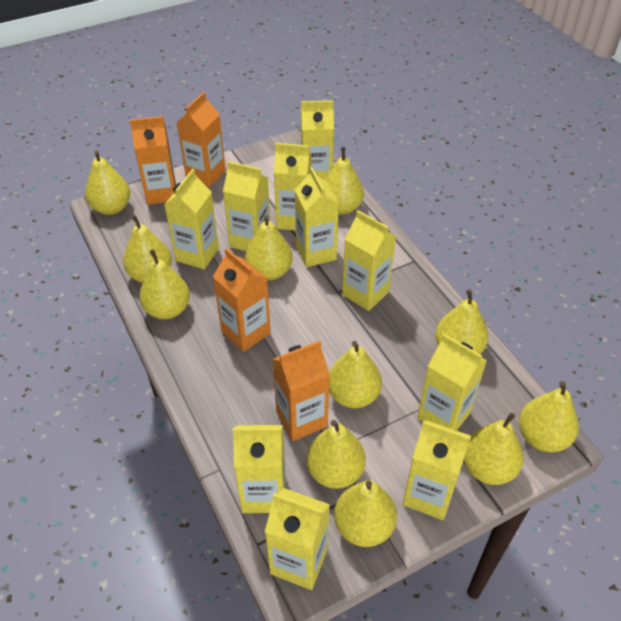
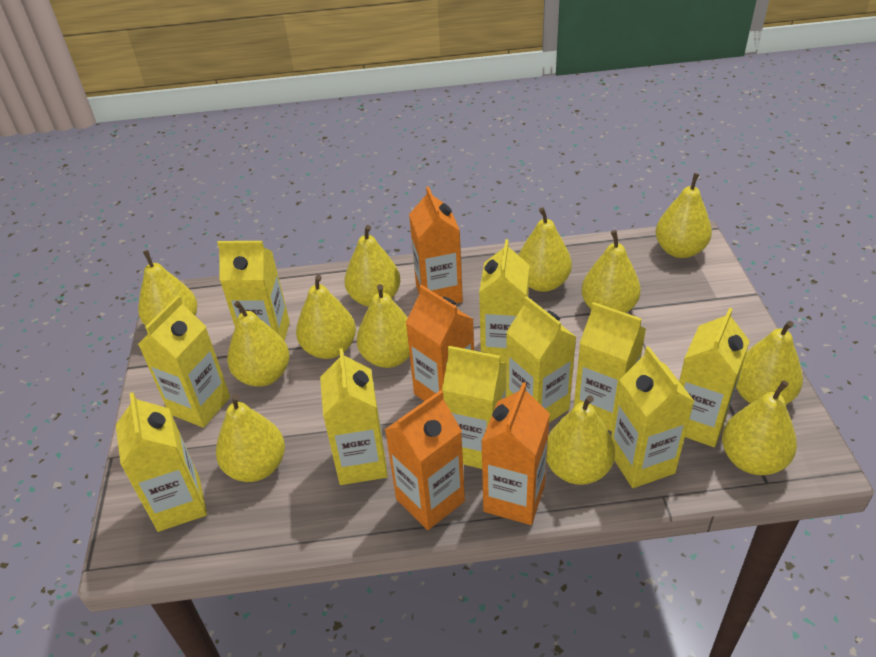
yellow pear: 11 -> 12

